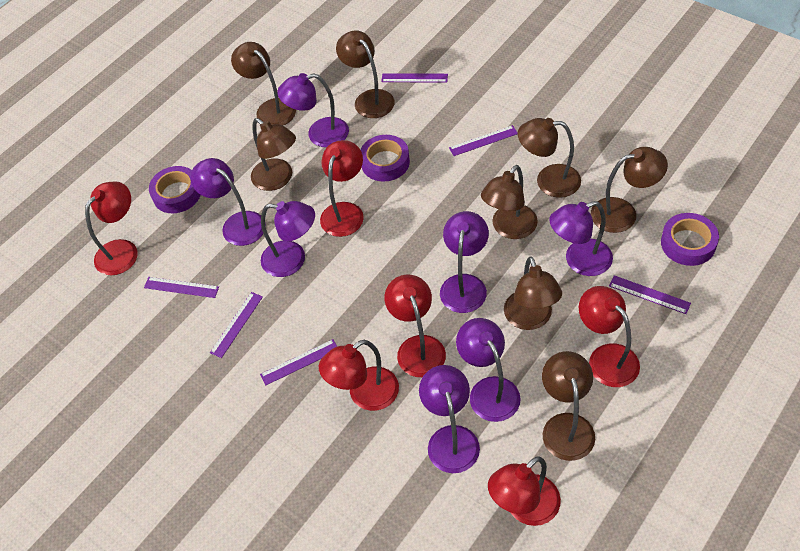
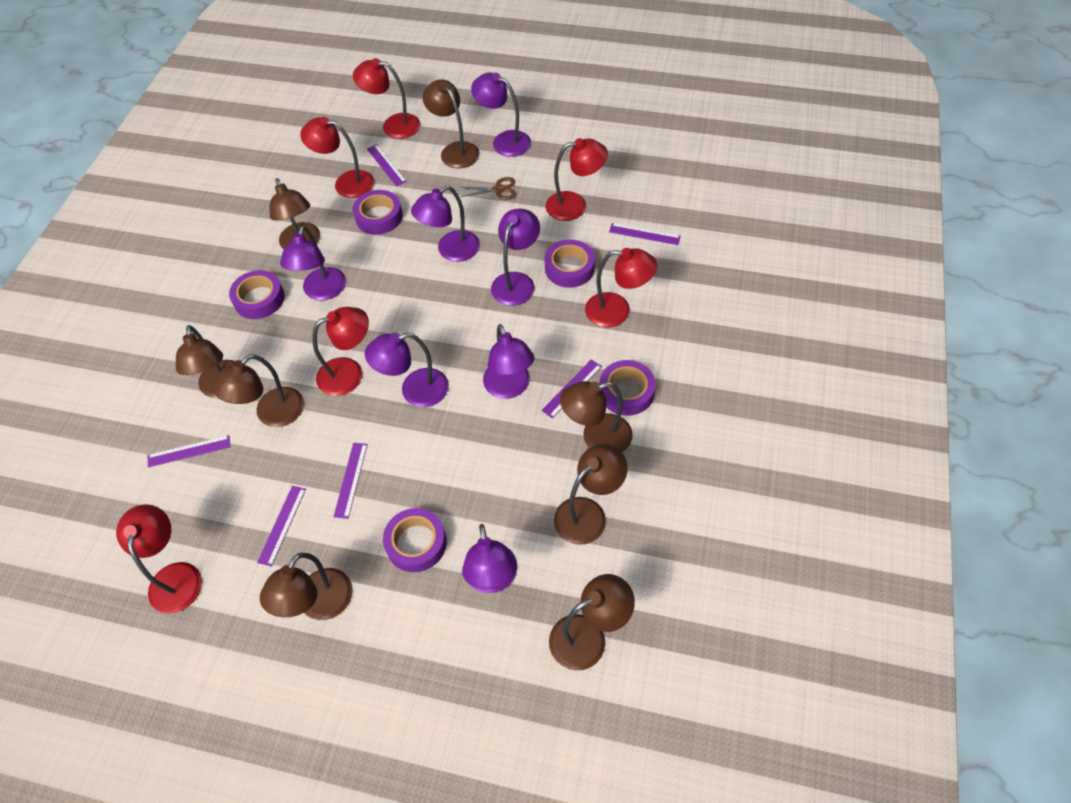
brown scissors: 0 -> 1
purple tape: 3 -> 5

